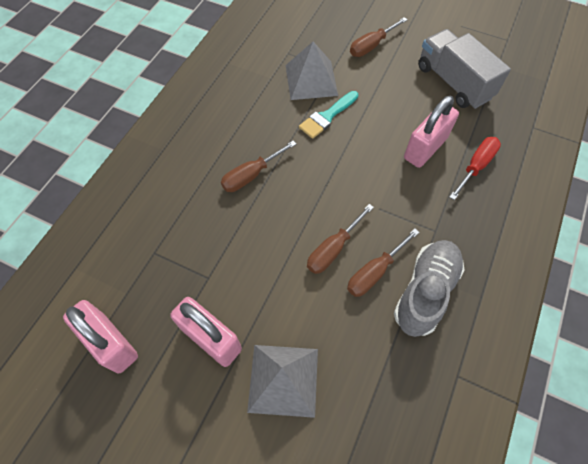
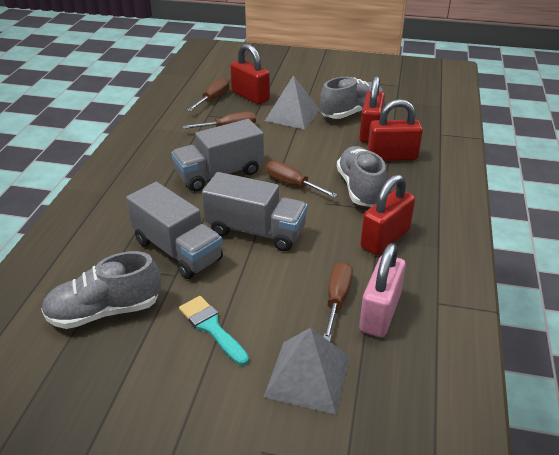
grey shoe: 1 -> 3
grey truck: 1 -> 3
pink padlock: 3 -> 1
red padlock: 0 -> 4
red screwdriver: 1 -> 0

